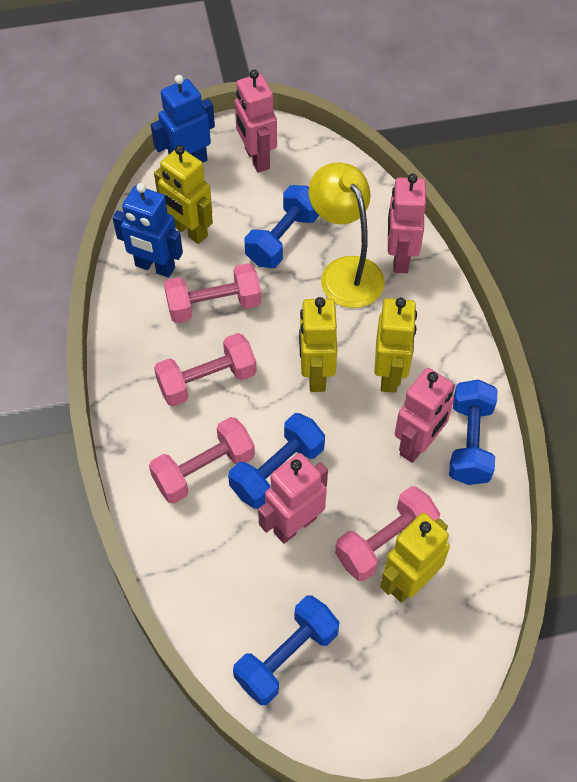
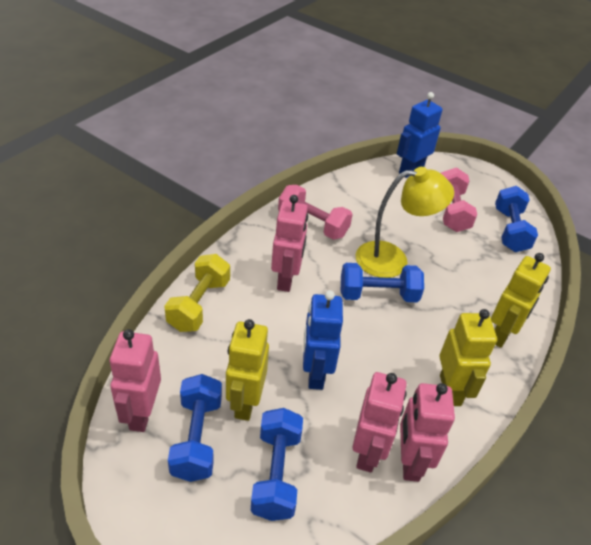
pink dumbbell: 4 -> 2
yellow dumbbell: 0 -> 1
yellow robot: 4 -> 3

